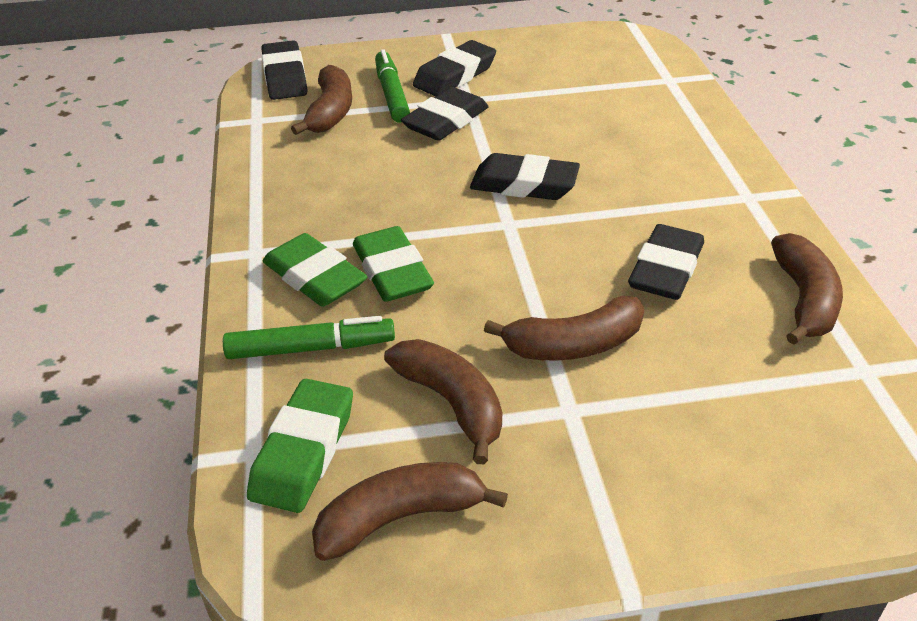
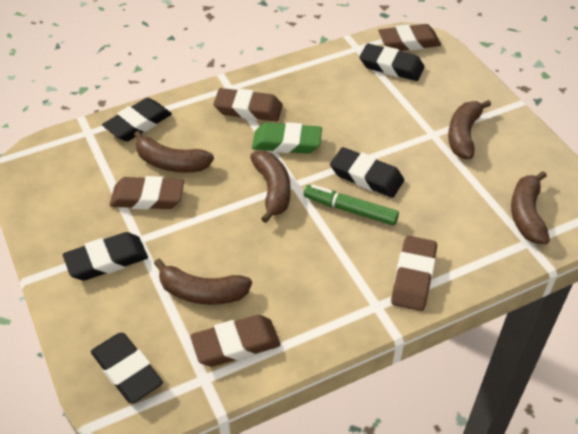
brown eraser: 0 -> 5
green eraser: 3 -> 1
green marker: 2 -> 1

